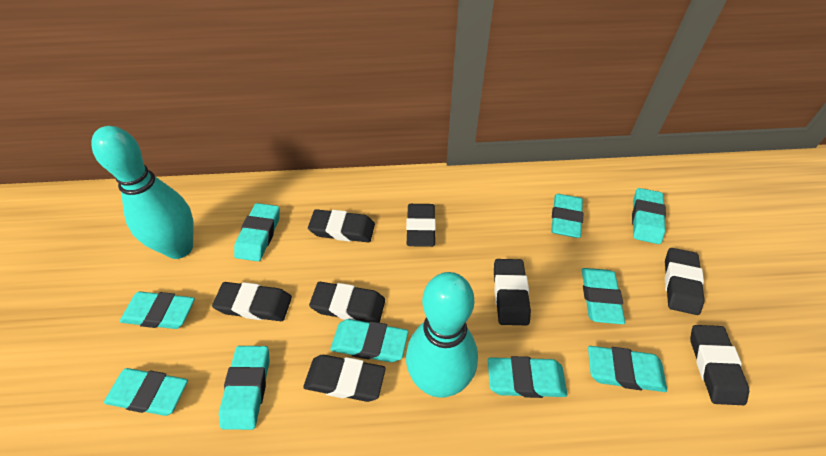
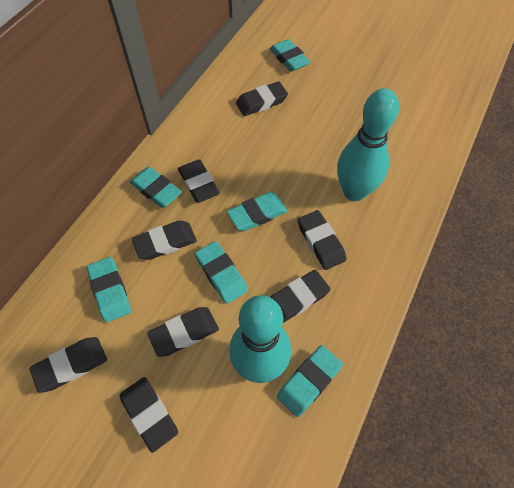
turquoise eraser: 10 -> 6

